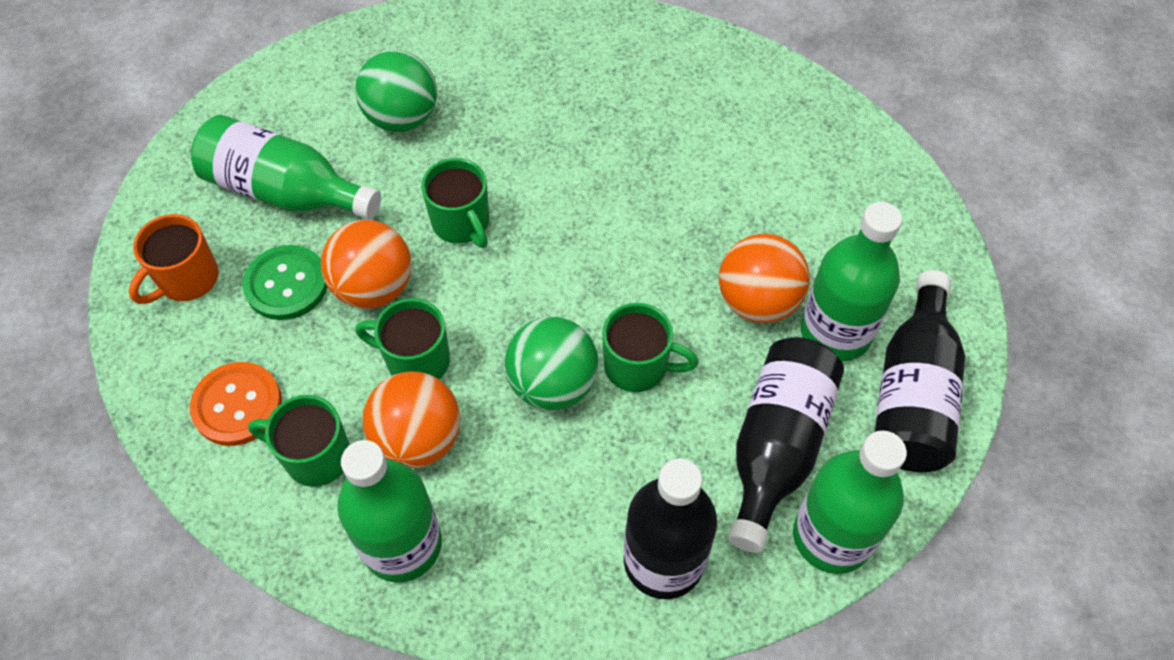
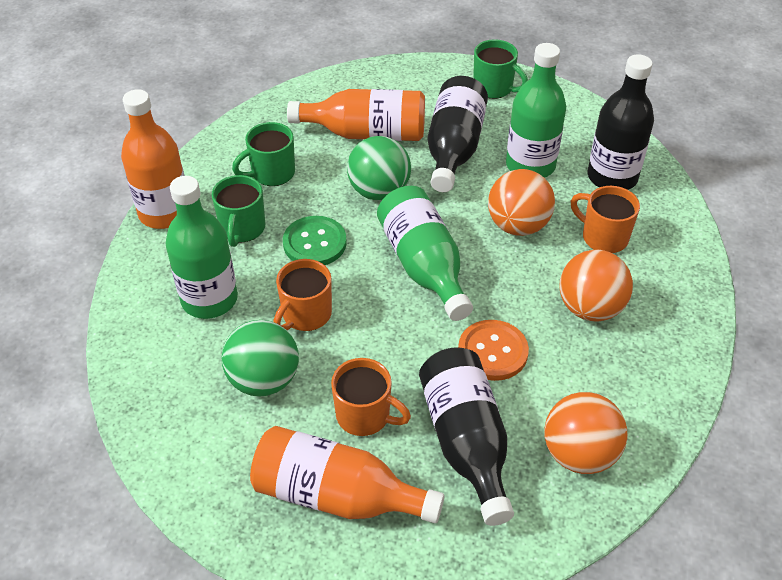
green bottle: 4 -> 3
green mug: 4 -> 3
orange bottle: 0 -> 3
orange mug: 1 -> 3

